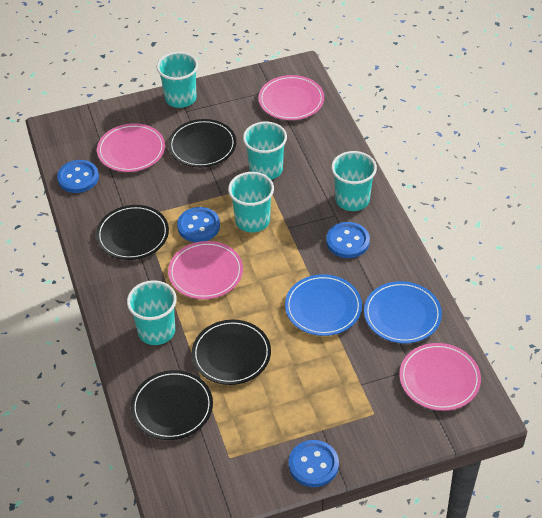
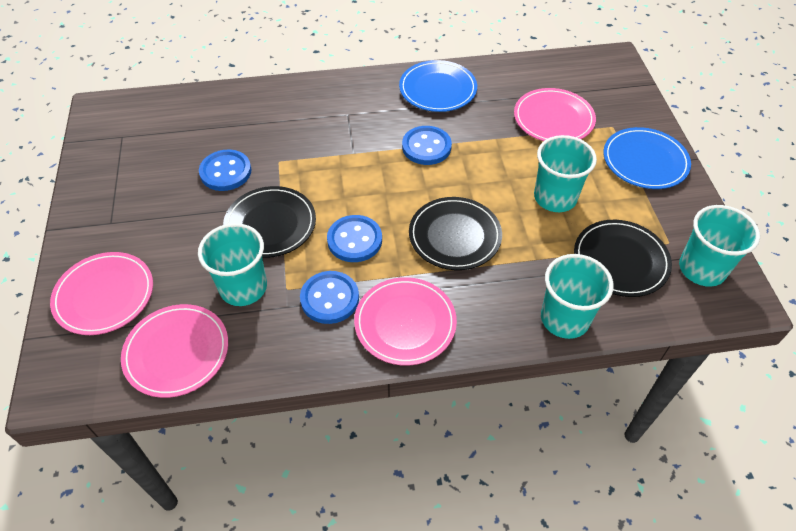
black plate: 4 -> 3
turquoise cup: 5 -> 4

